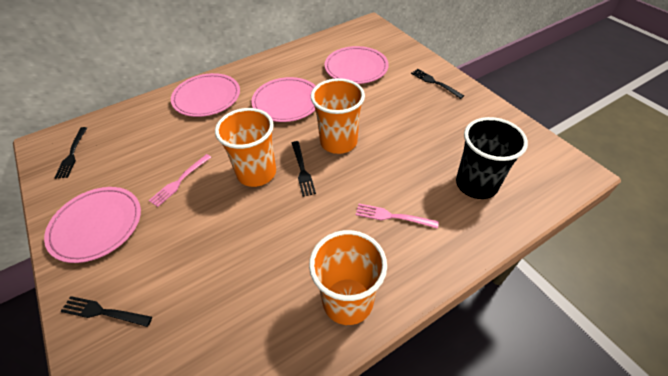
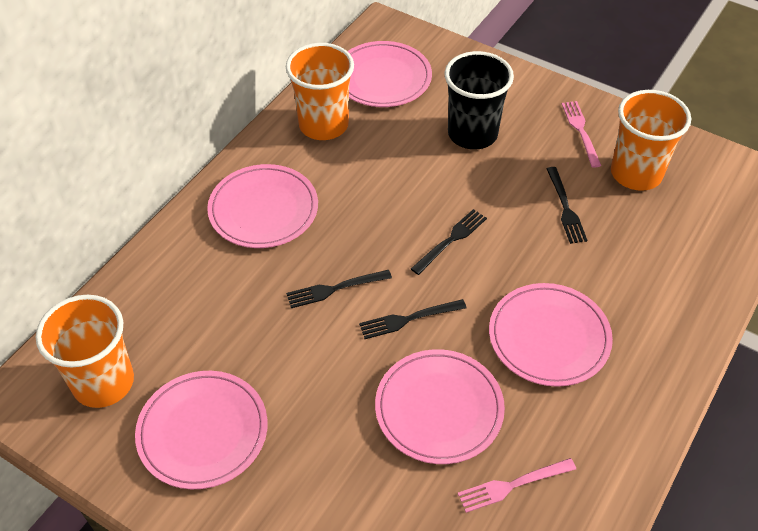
pink plate: 4 -> 5

